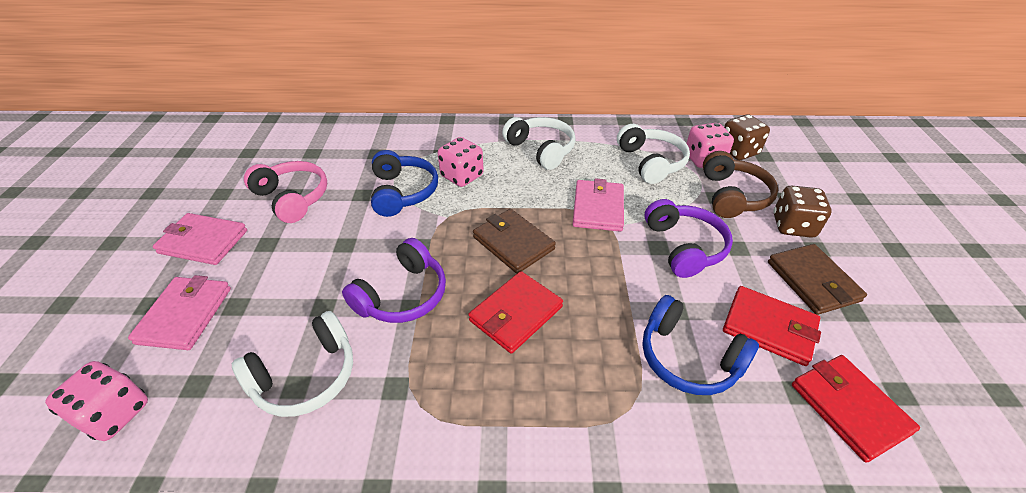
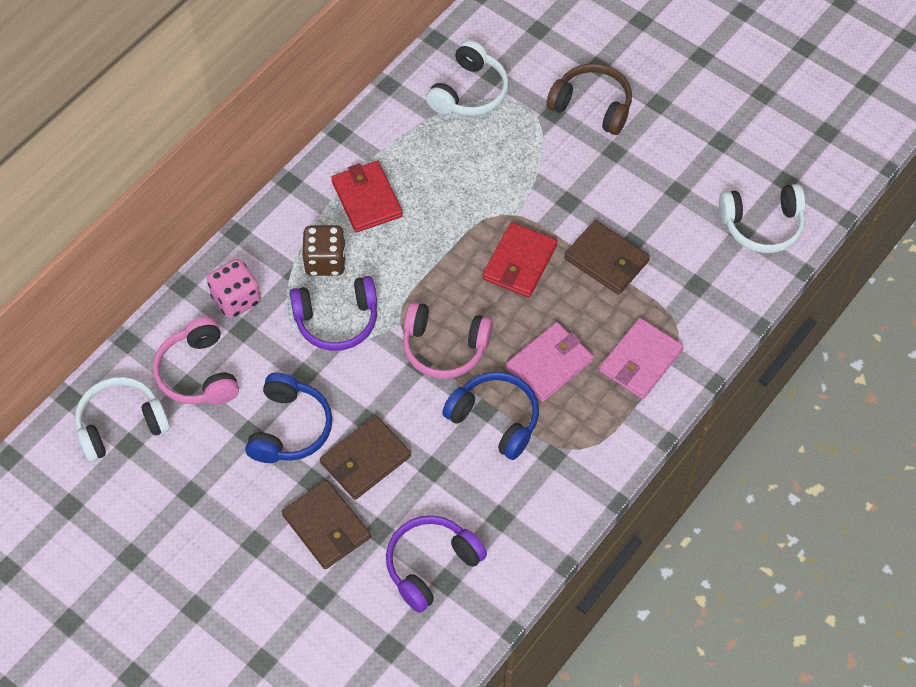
brown dice: 2 -> 1
brown wallet: 2 -> 3
pink dice: 3 -> 1
pink headphones: 1 -> 2
pink wallet: 3 -> 2
red wallet: 3 -> 2

